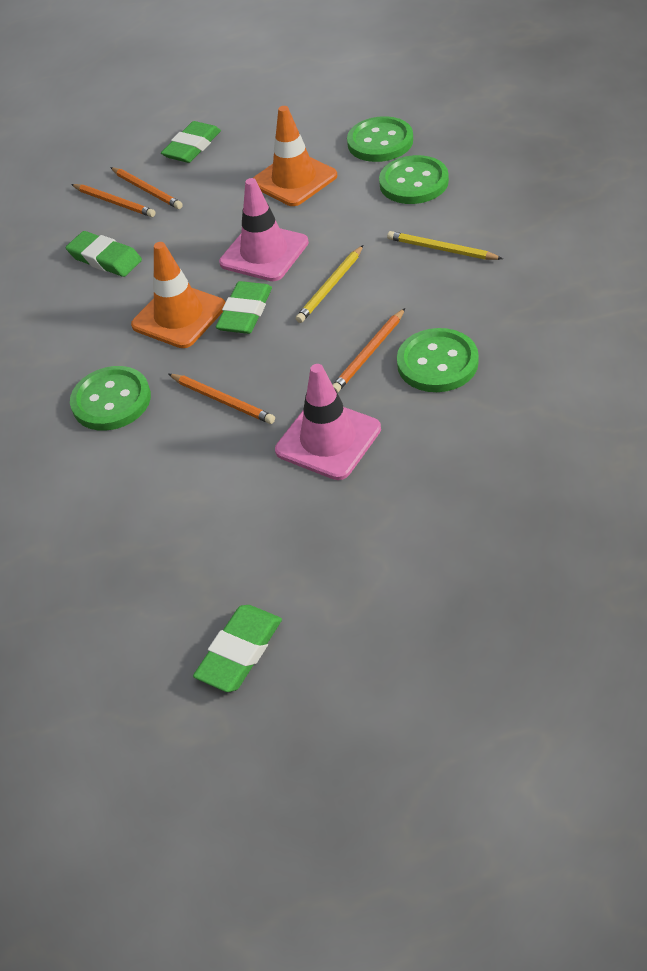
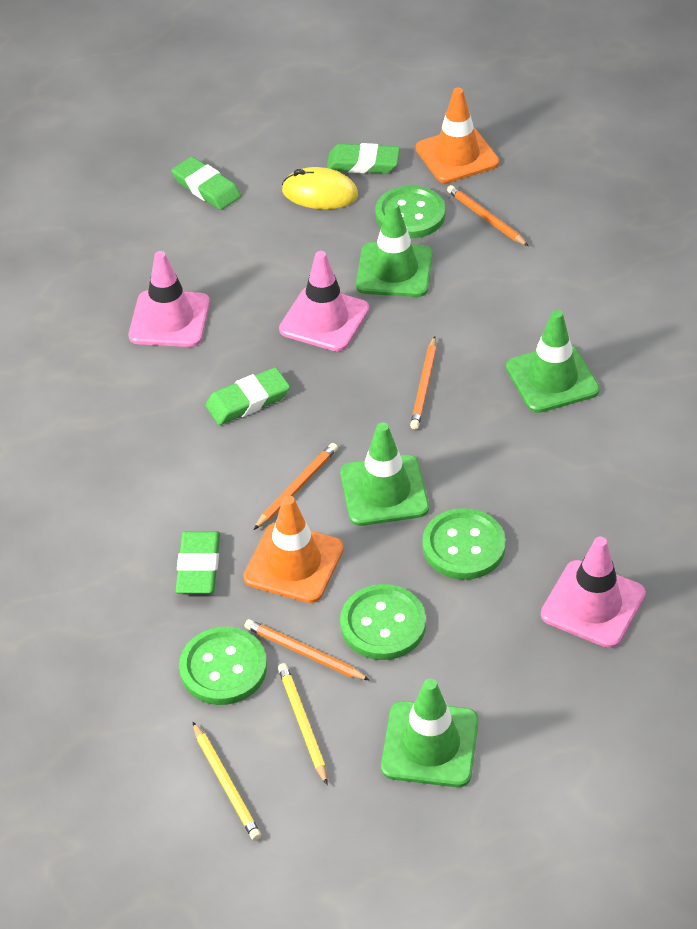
green traffic cone: 0 -> 4
pink traffic cone: 2 -> 3
yellow mouse: 0 -> 1

